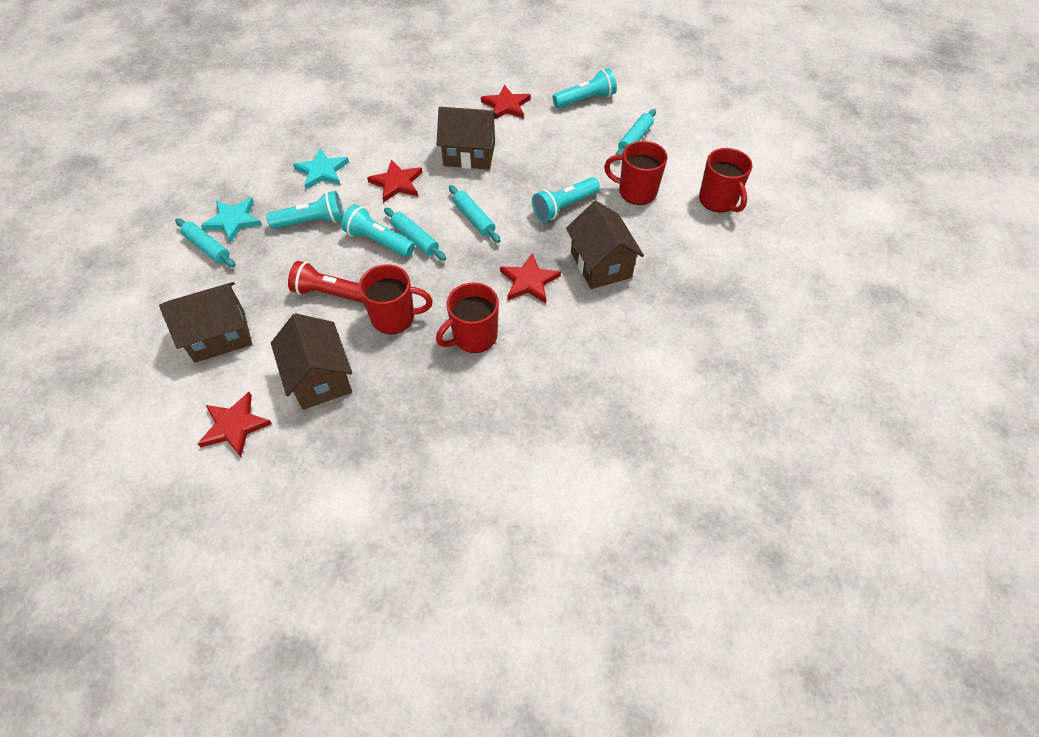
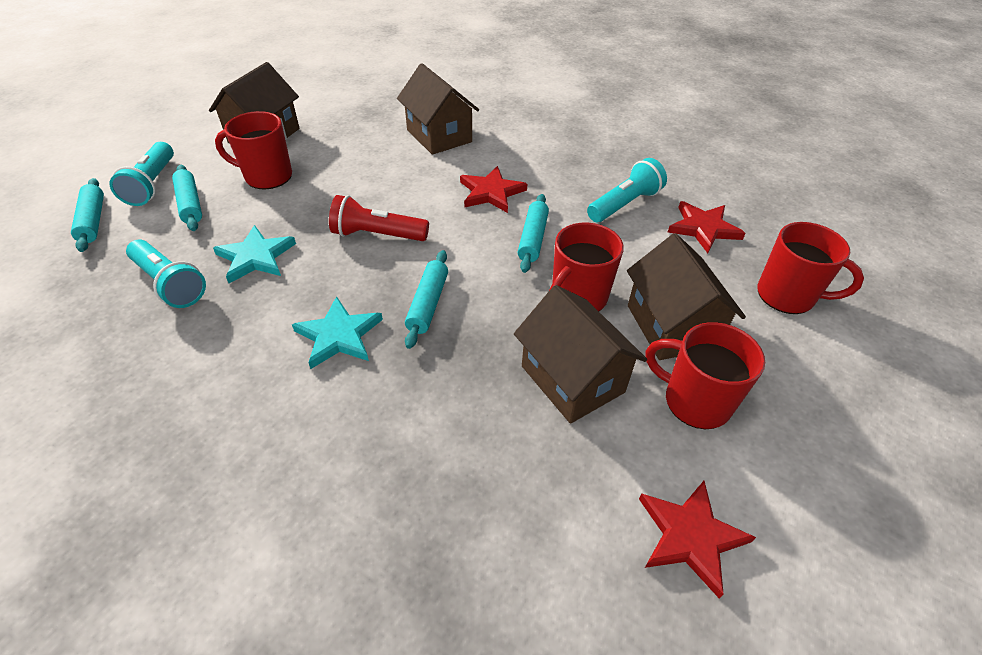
red star: 4 -> 3
turquoise flashlight: 4 -> 3

